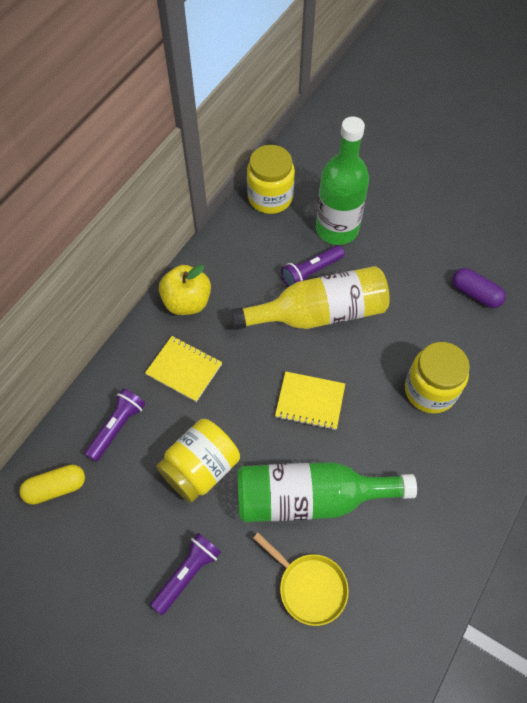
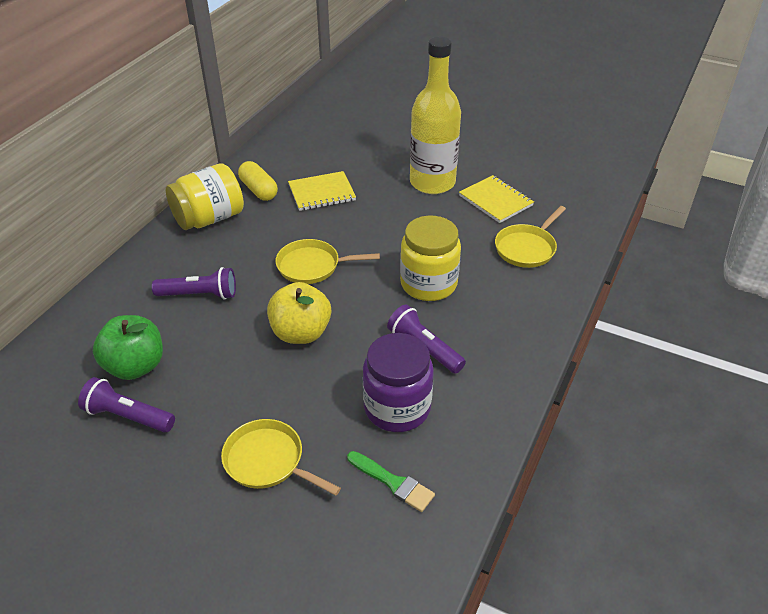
green apple: 0 -> 1
green bottle: 2 -> 0
green brush: 0 -> 1
purple capsule: 1 -> 0
purple jar: 0 -> 1
yellow jar: 3 -> 2
yellow pan: 1 -> 3

